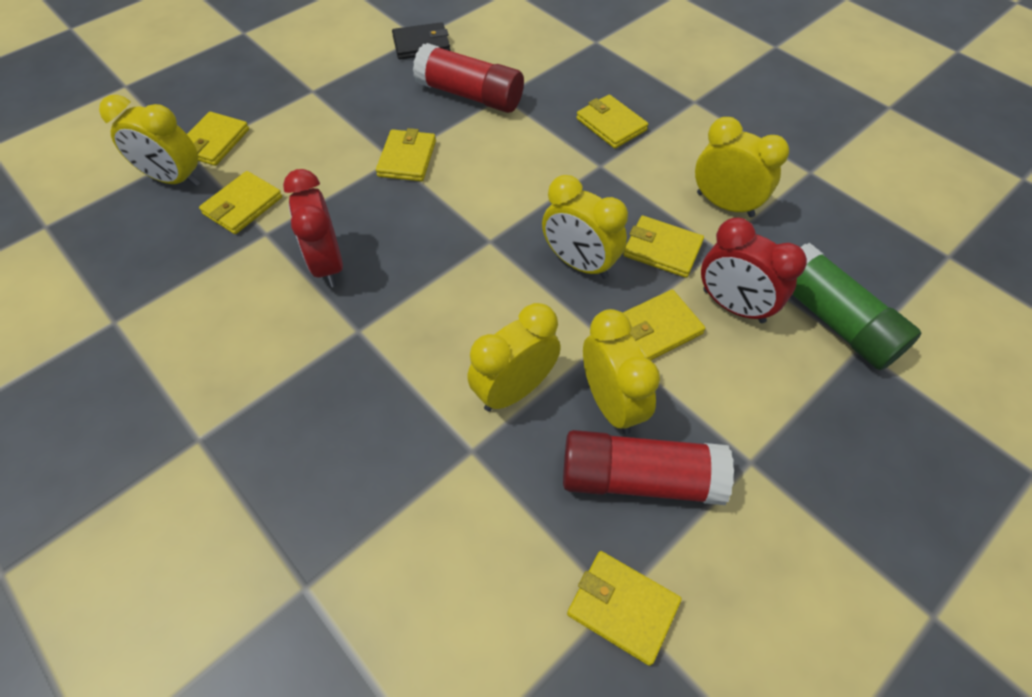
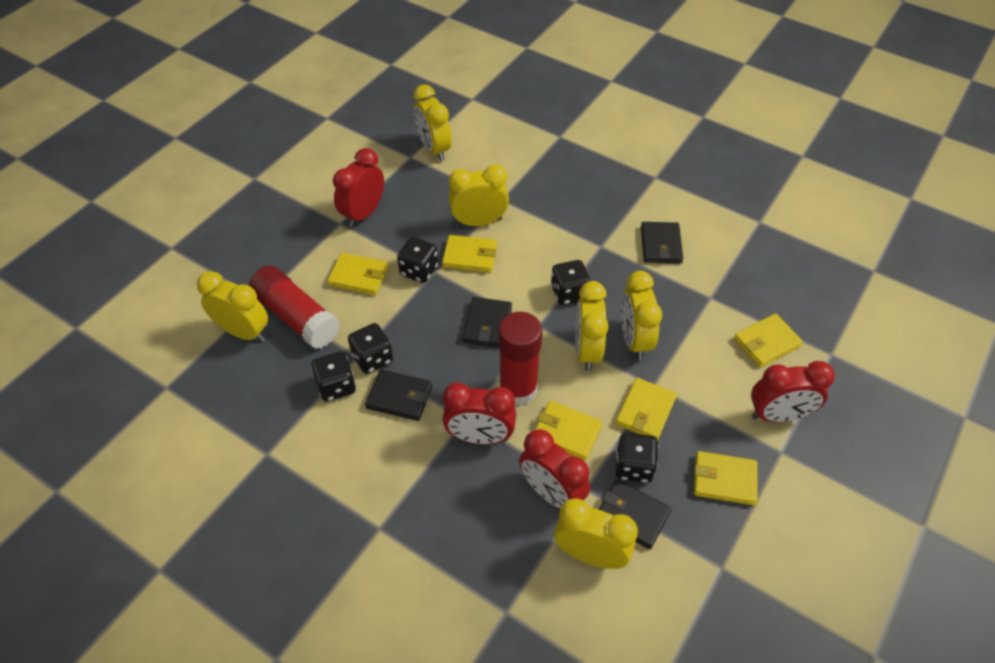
black dice: 0 -> 5
black wallet: 1 -> 4
green glue stick: 1 -> 0
red clock: 2 -> 4
yellow clock: 5 -> 6
yellow wallet: 7 -> 6

